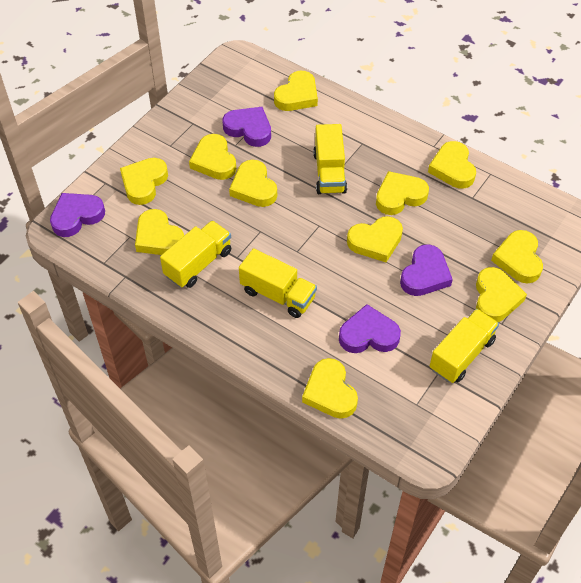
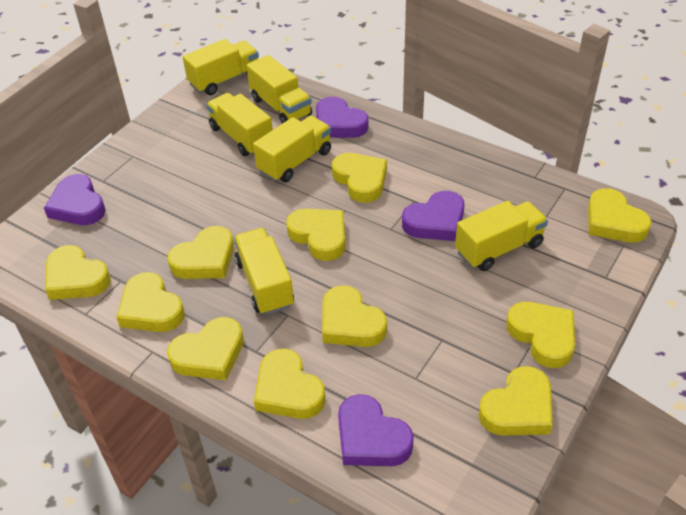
yellow truck: 4 -> 6

